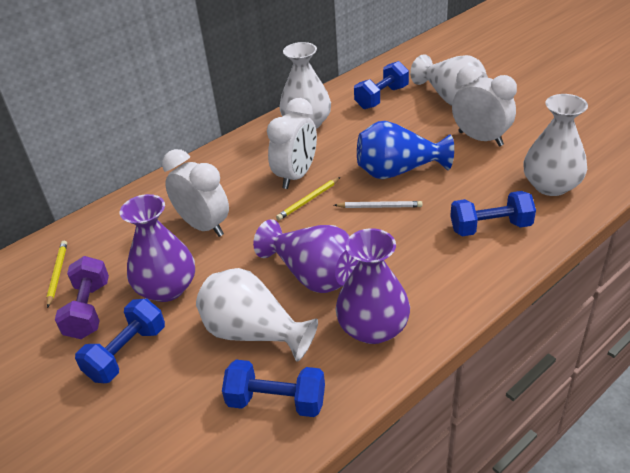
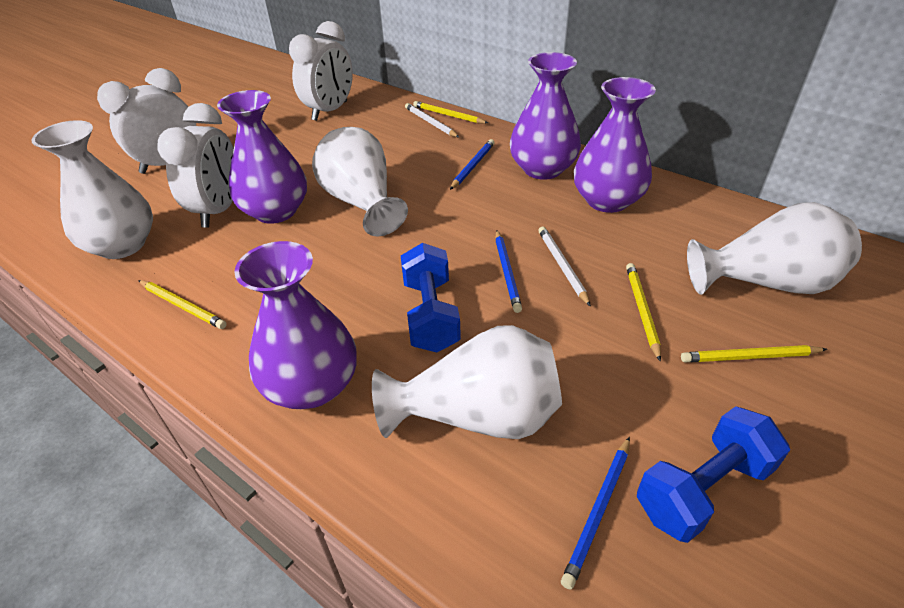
blue dumbbell: 4 -> 2
blue pencil: 0 -> 3
blue vase: 1 -> 0
purple dumbbell: 1 -> 0
purple vase: 3 -> 4
white pencil: 1 -> 2
yellow pencil: 2 -> 4

